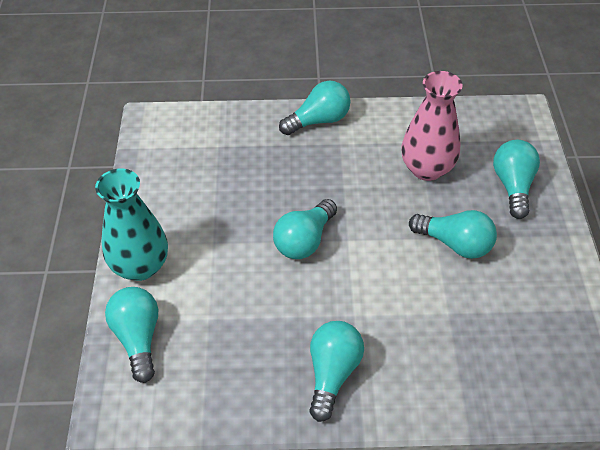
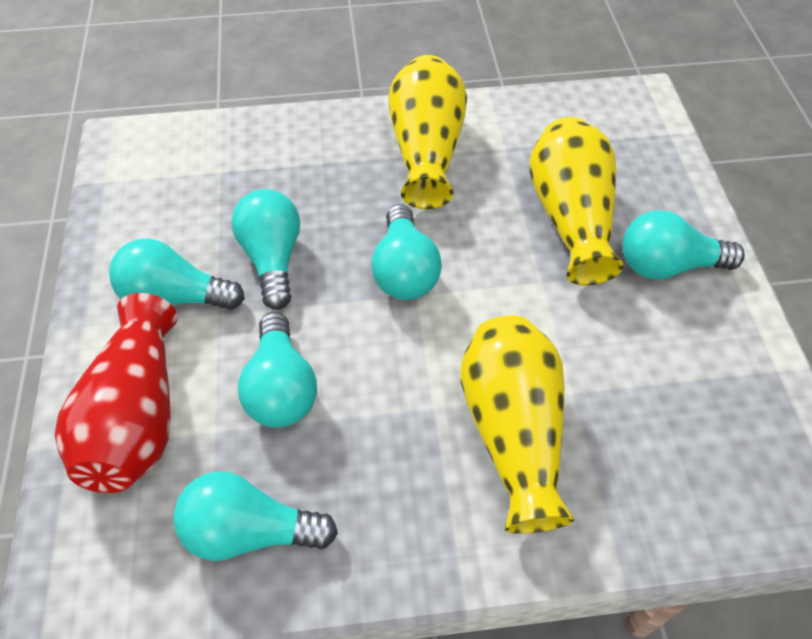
pink vase: 1 -> 0
red vase: 0 -> 1
turquoise vase: 1 -> 0
yellow vase: 0 -> 3

